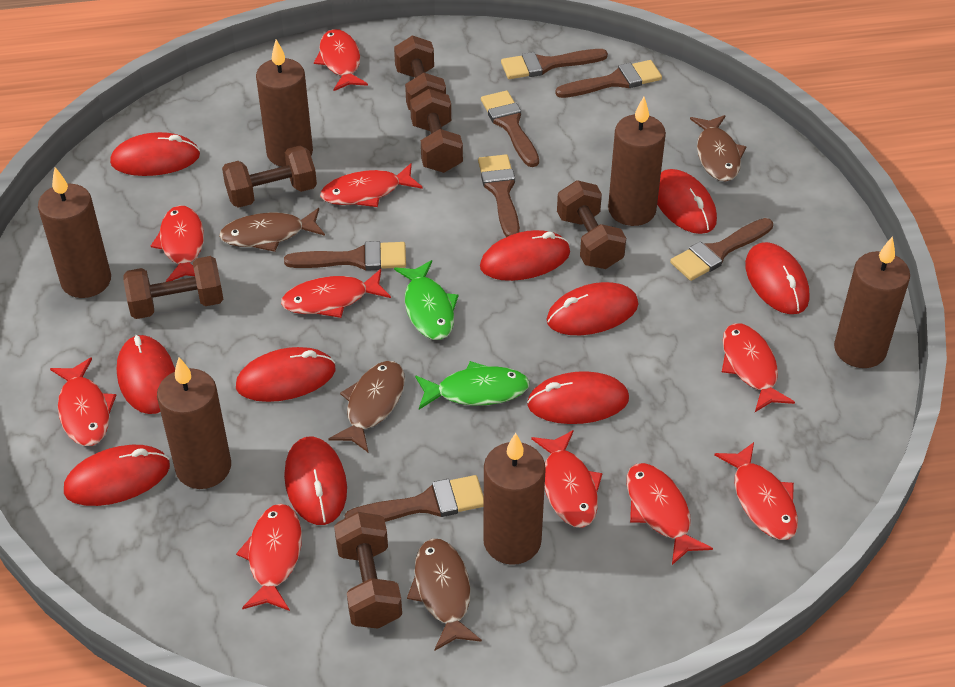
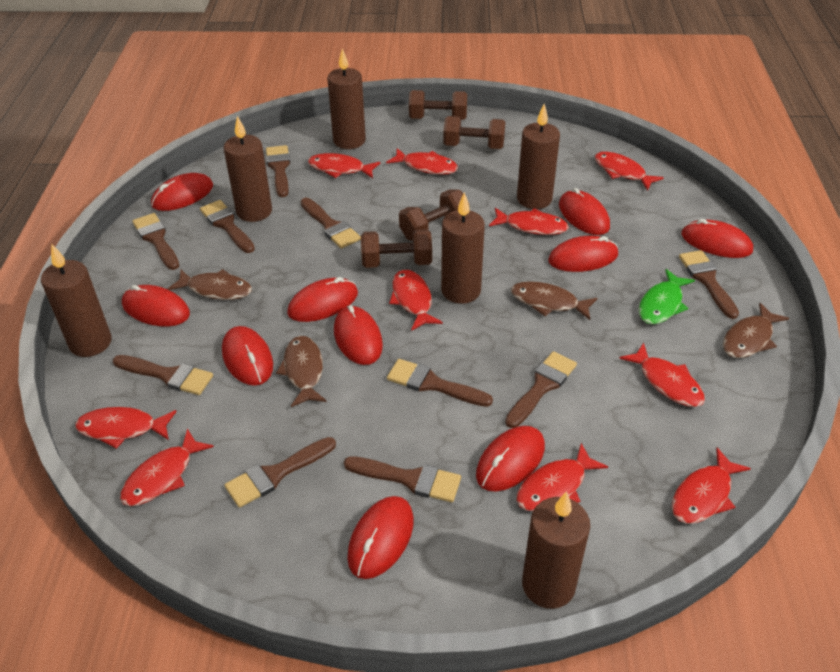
brown brush: 7 -> 10
brown dumbbell: 6 -> 4
green fish: 2 -> 1

